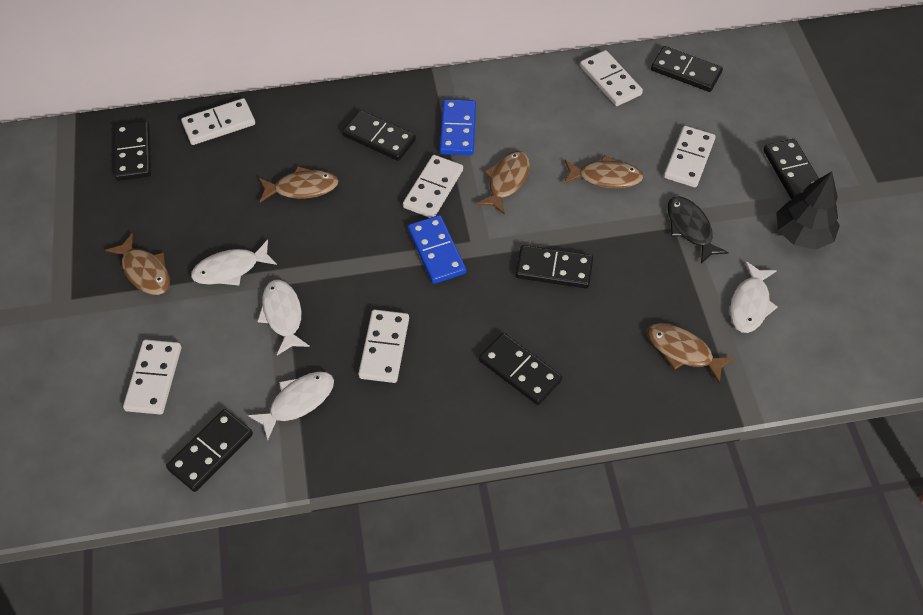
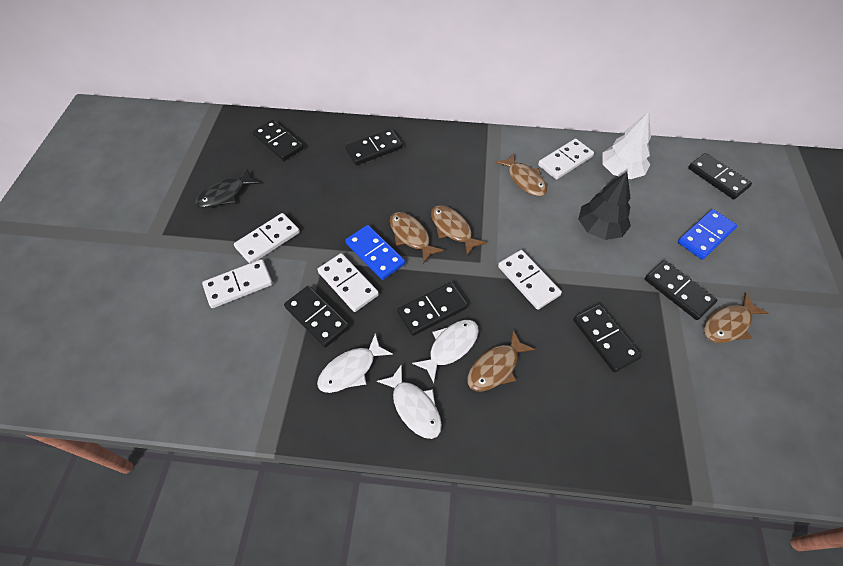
white domino: 6 -> 5
white fish: 4 -> 3
white tree: 0 -> 1

